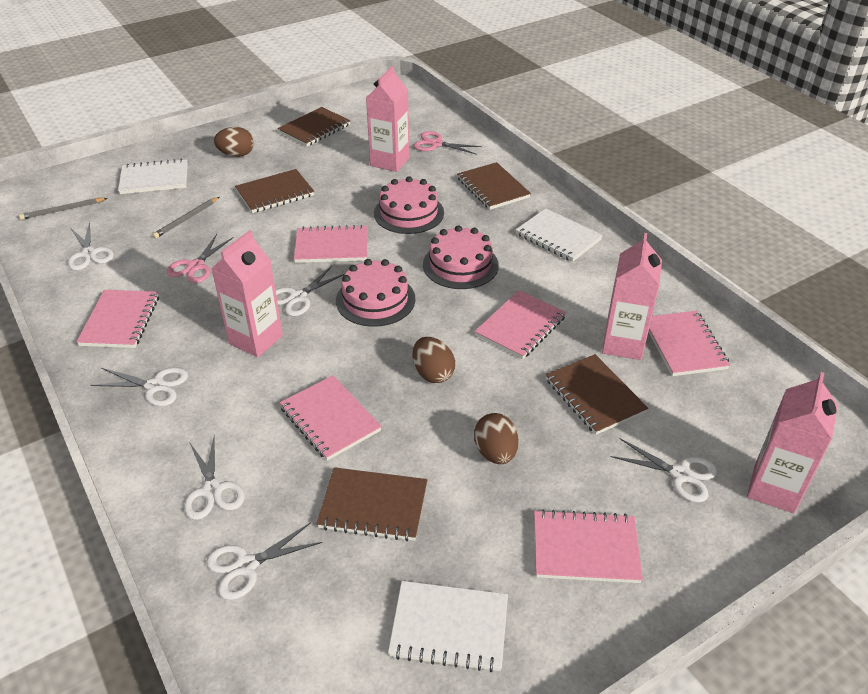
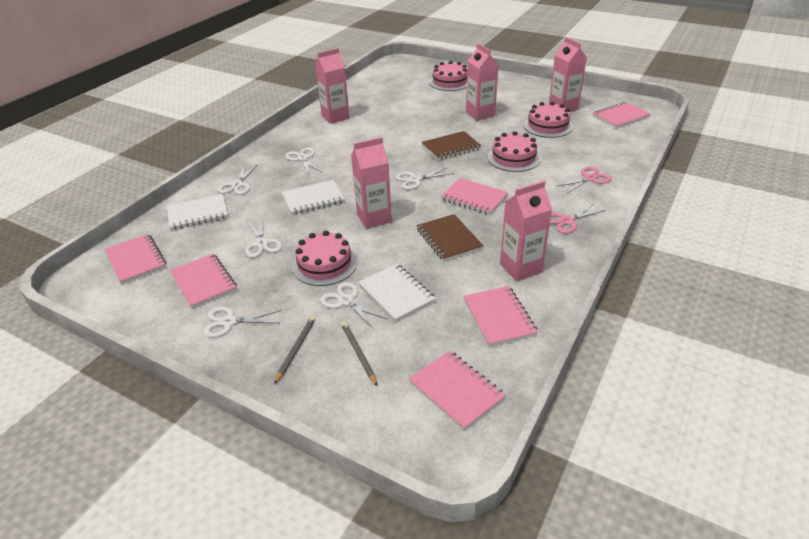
brown egg: 3 -> 0
brown notebook: 5 -> 2
pink cake: 3 -> 4
pink carton: 4 -> 5

